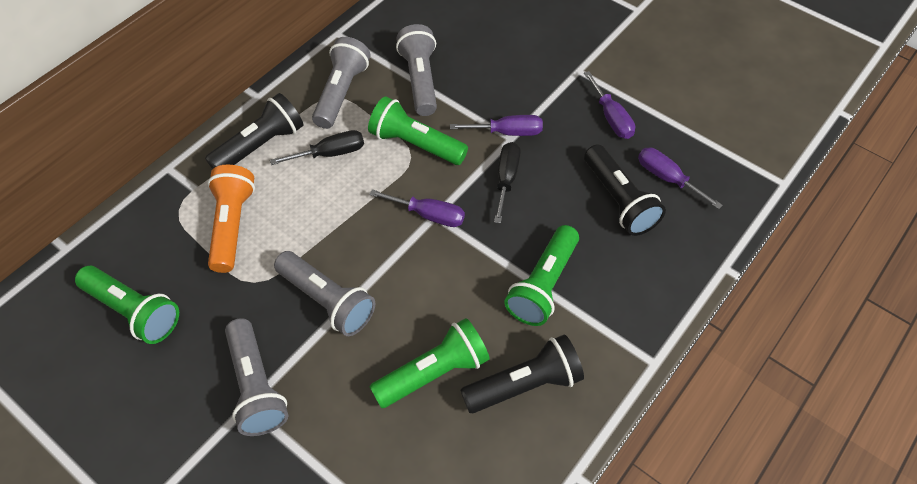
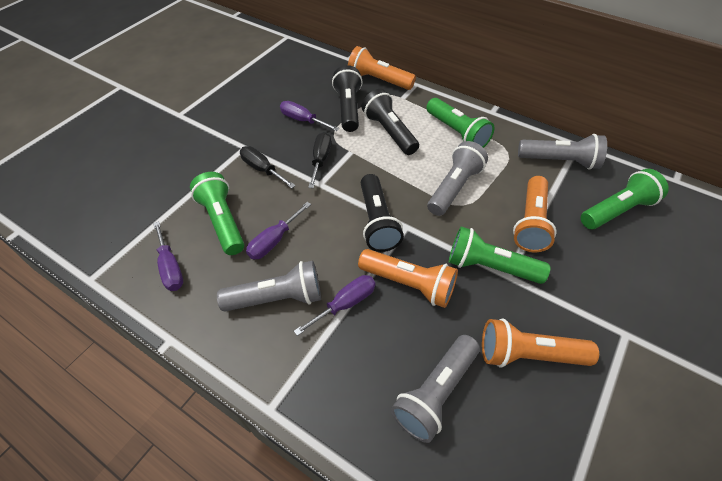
orange flashlight: 1 -> 4

